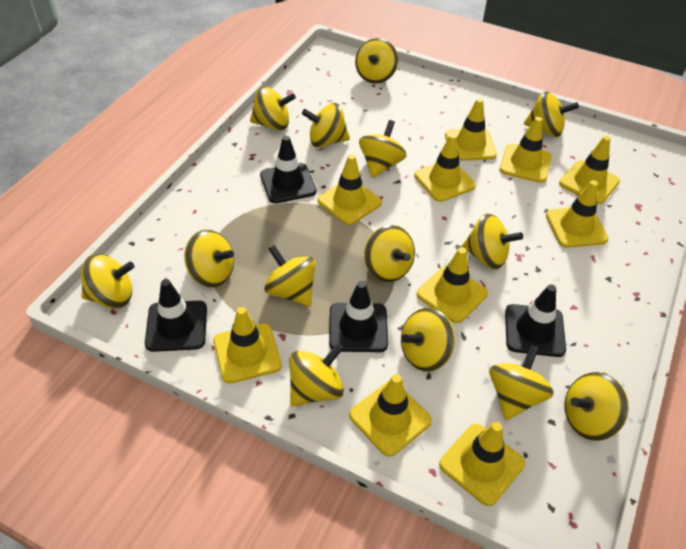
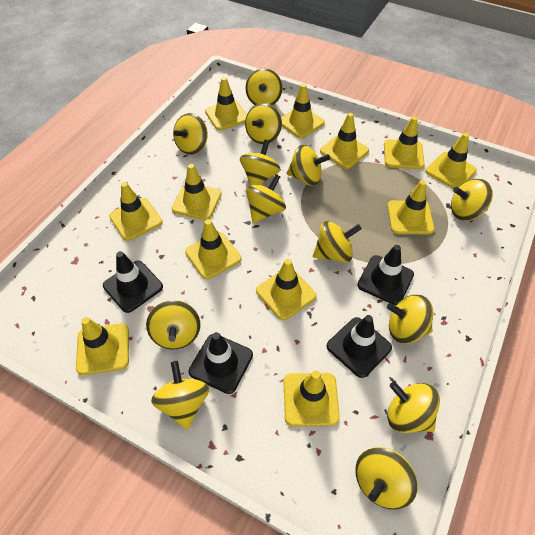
yellow spinning top: 14 -> 13
yellow traffic cone: 10 -> 12

